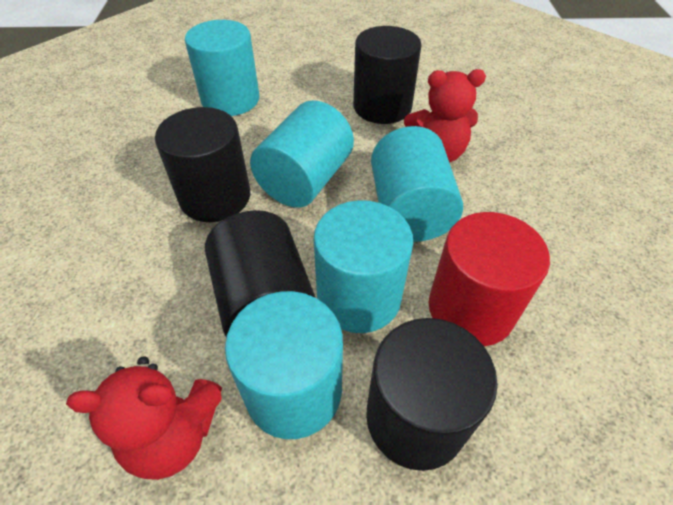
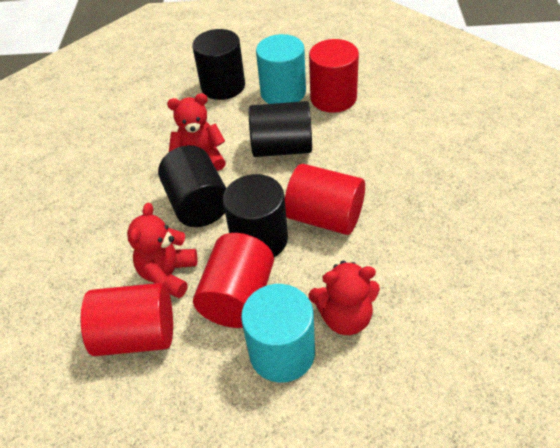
red cylinder: 1 -> 4
red teddy bear: 2 -> 3
turquoise cylinder: 5 -> 2

